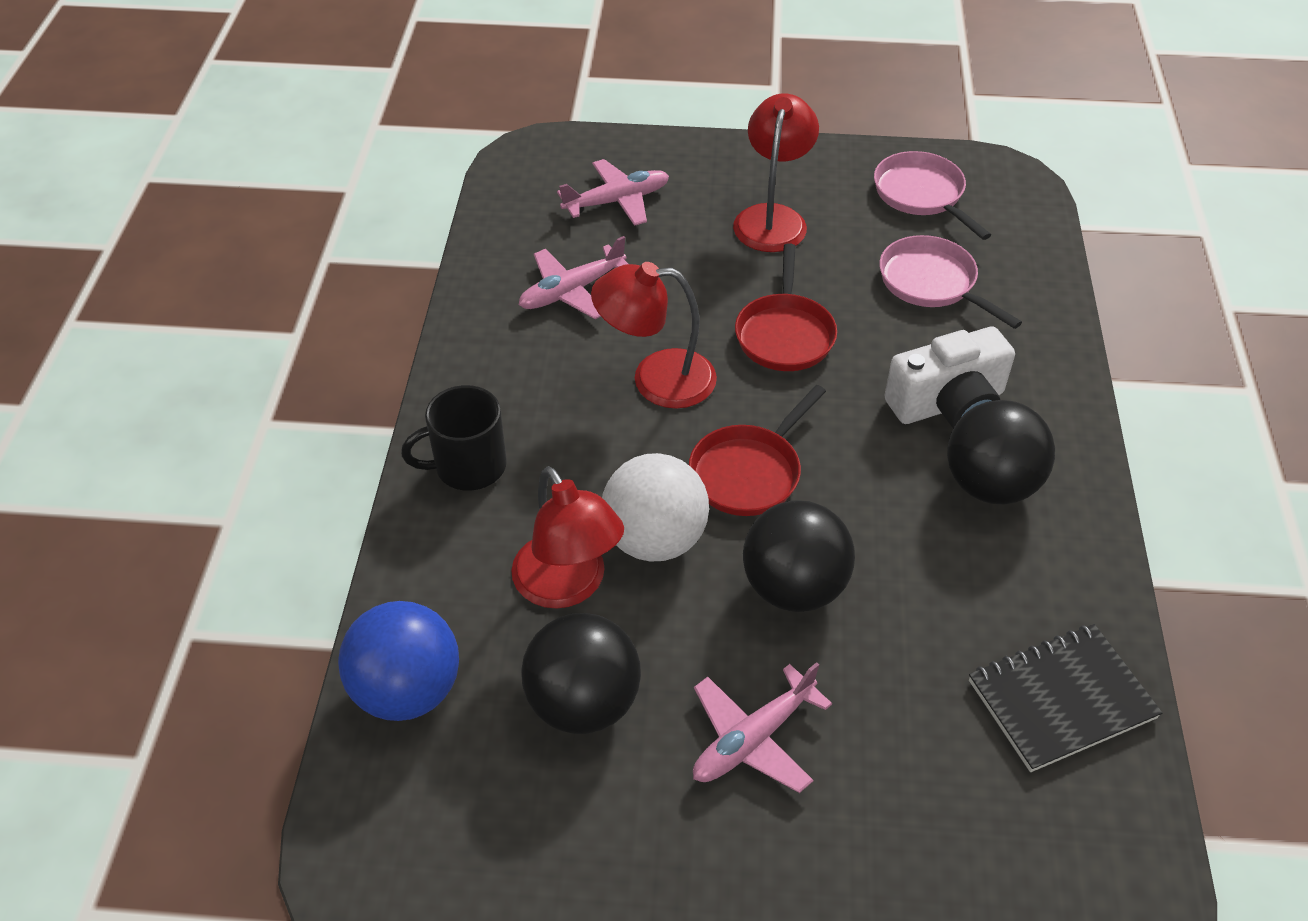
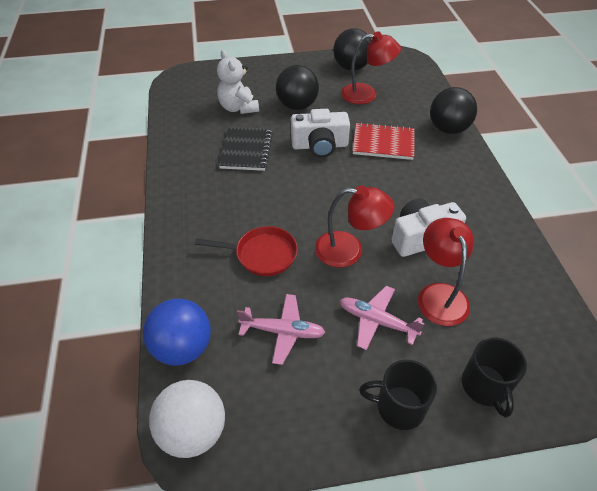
black mug: 1 -> 2
pink pan: 2 -> 0
pink plane: 3 -> 2
red notebook: 0 -> 1
red pan: 2 -> 1
white camera: 1 -> 2
white teddy bear: 0 -> 1

